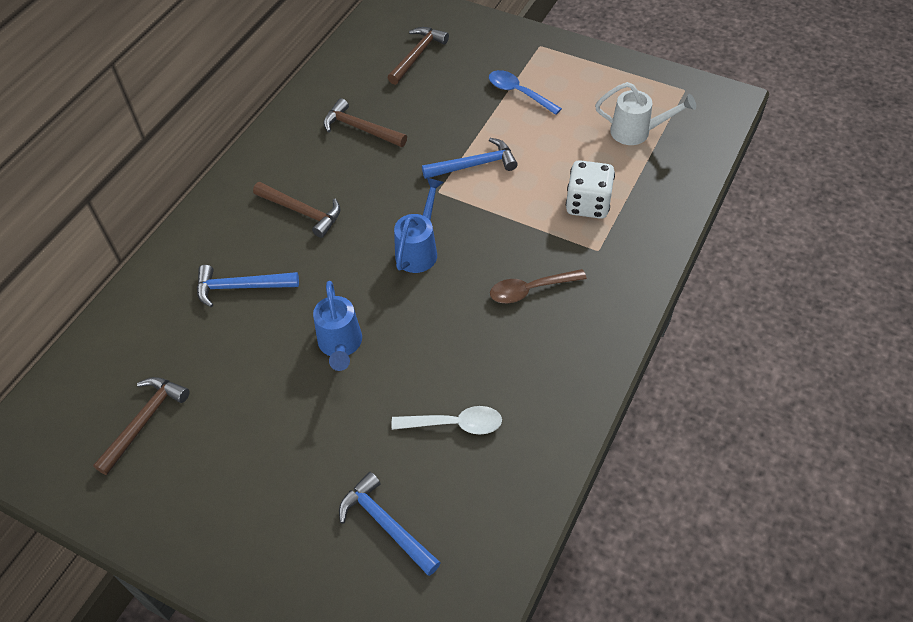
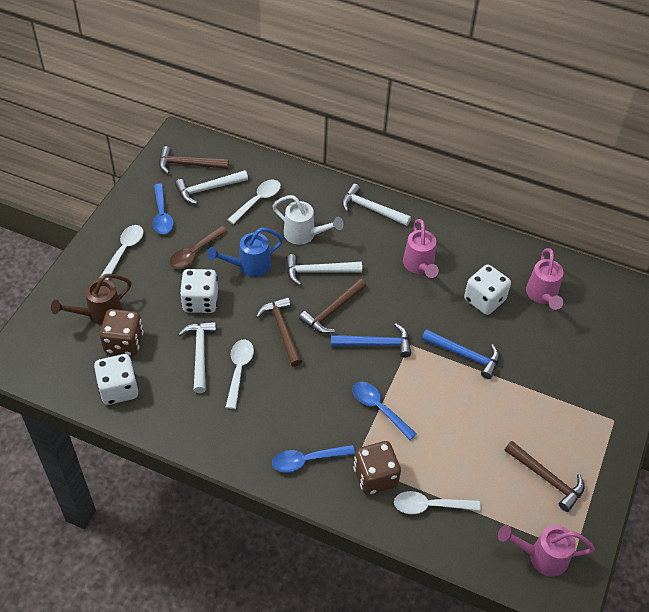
blue hammer: 3 -> 2
blue spoon: 1 -> 3
blue watering can: 2 -> 1
brown dice: 0 -> 2
brown watering can: 0 -> 1
pink watering can: 0 -> 3
white dice: 1 -> 3
white hammer: 0 -> 4
white spoon: 1 -> 4

